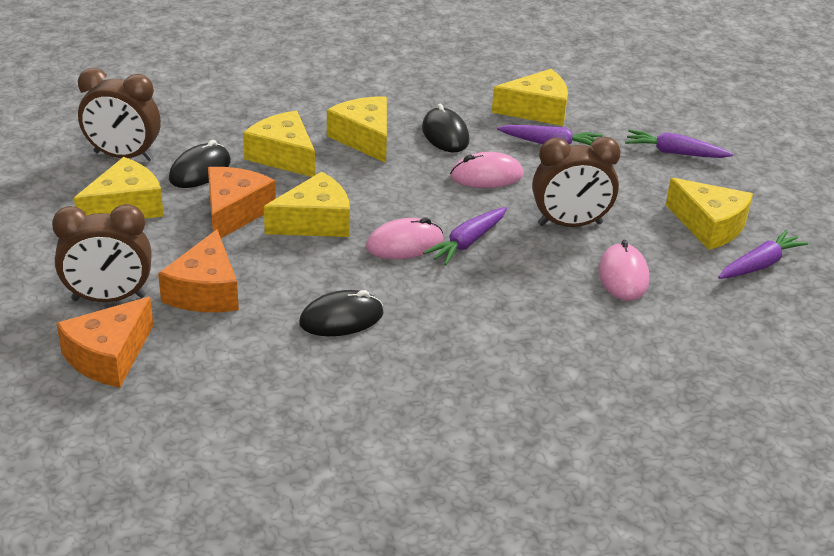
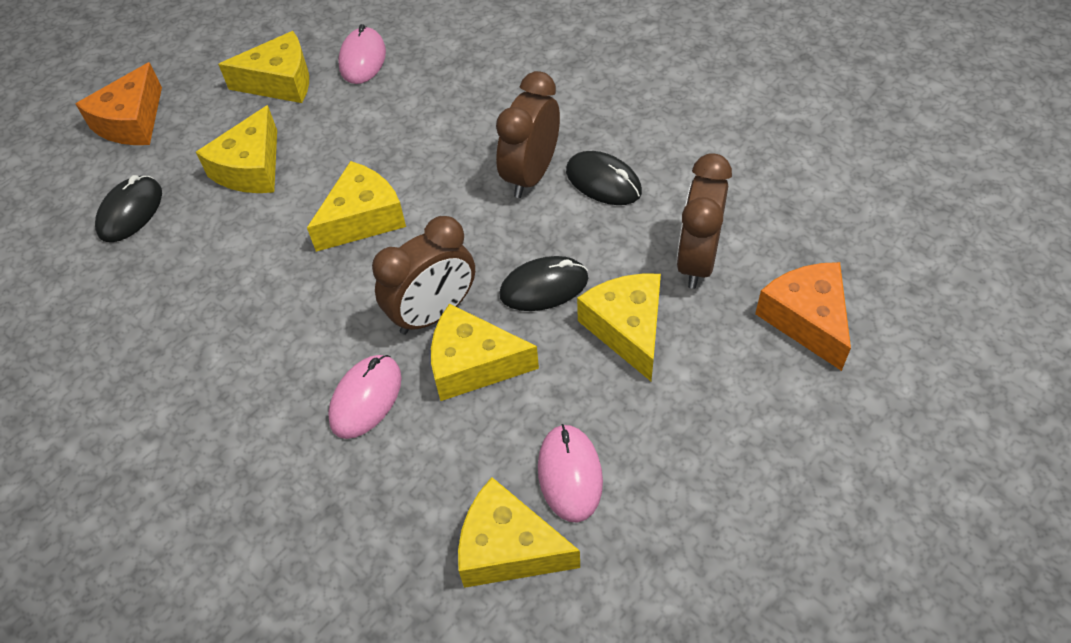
orange cheese: 3 -> 2
purple carrot: 4 -> 0

